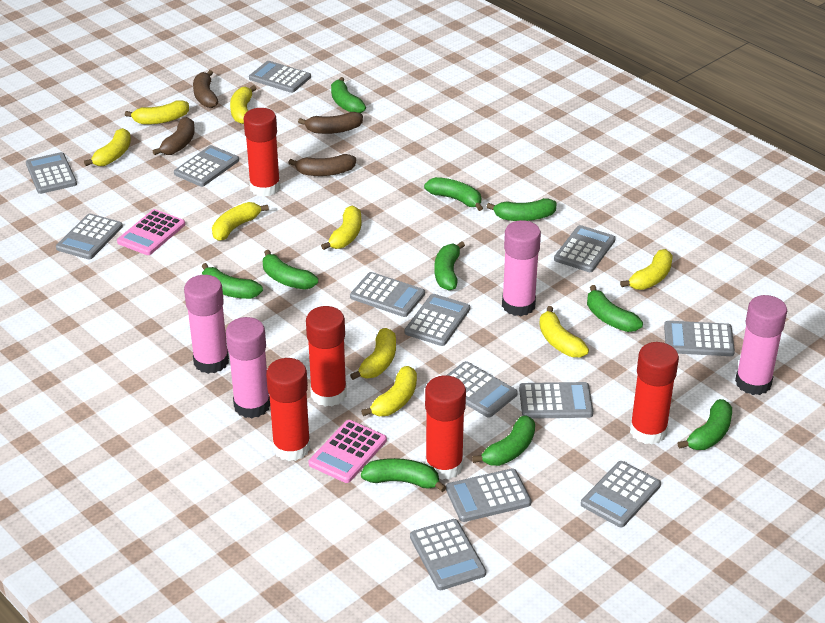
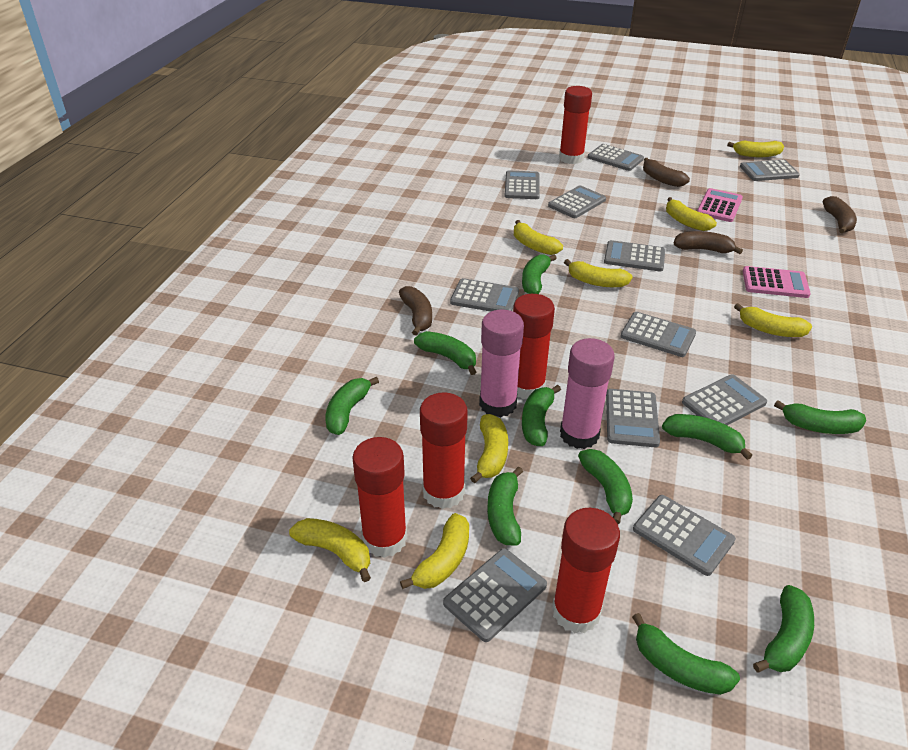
grey calculator: 13 -> 11
pink glue stick: 4 -> 2
yellow banana: 9 -> 8

